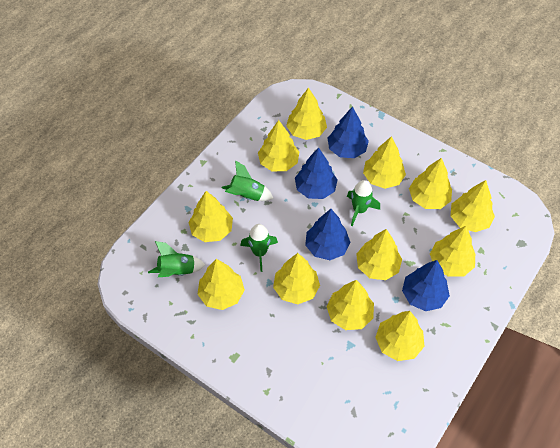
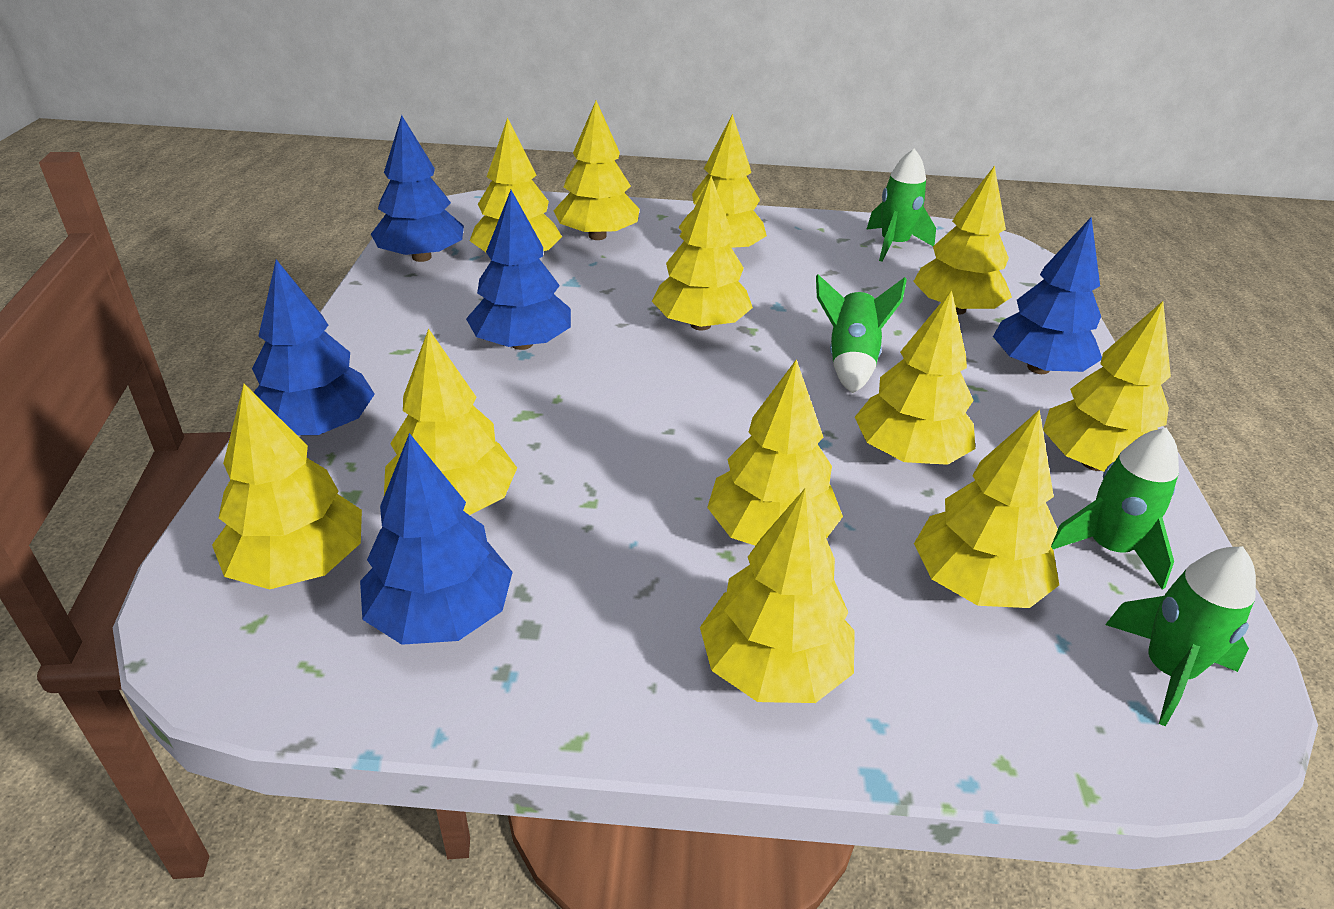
blue tree: 4 -> 5

